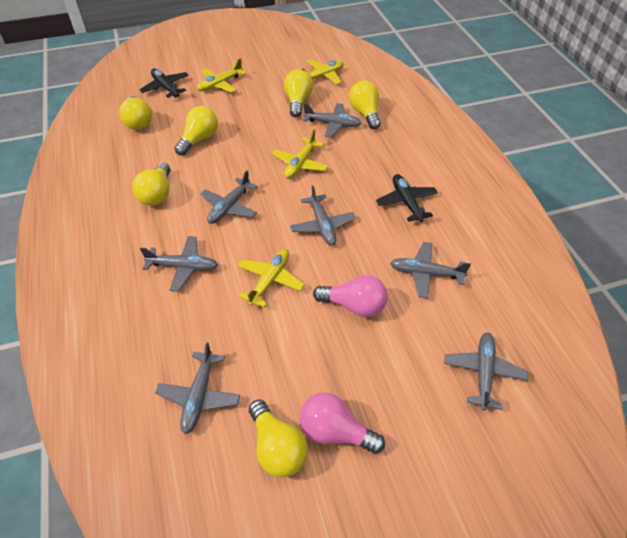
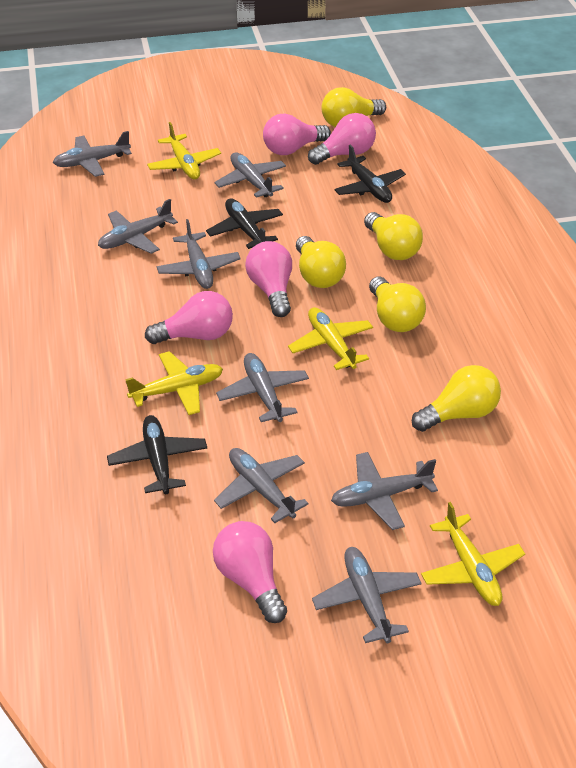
black plane: 2 -> 3
grey plane: 7 -> 8
pink light bulb: 2 -> 5
yellow light bulb: 6 -> 5

